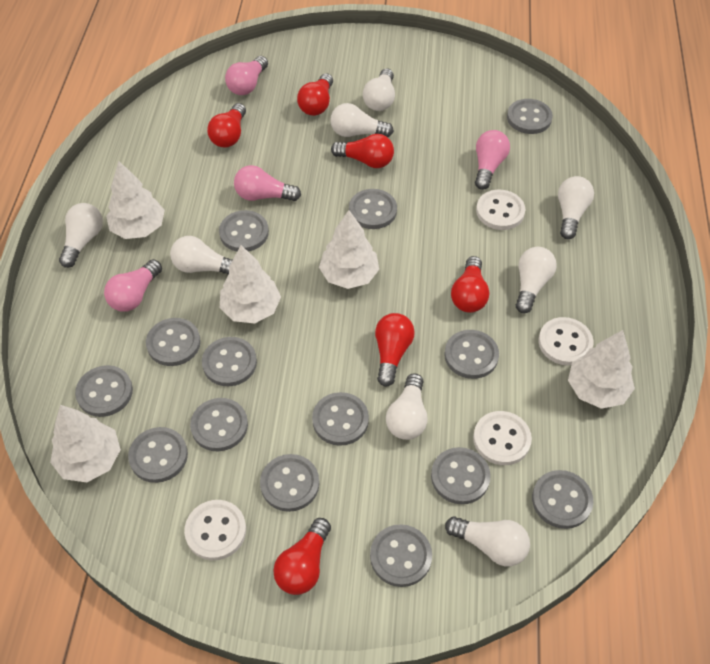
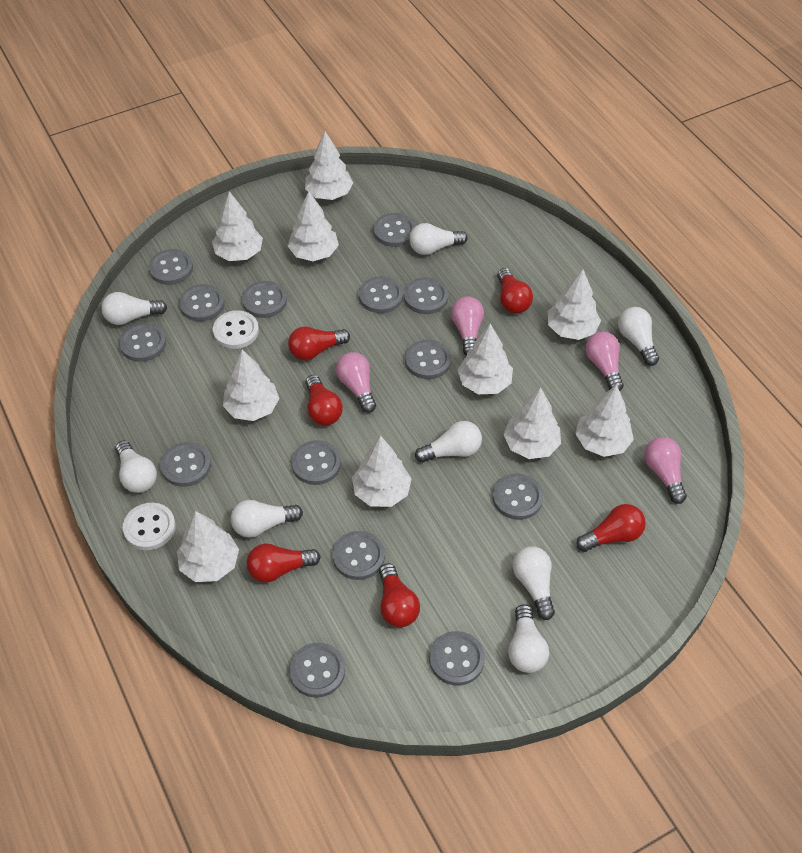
white button: 4 -> 2
white tree: 5 -> 10

